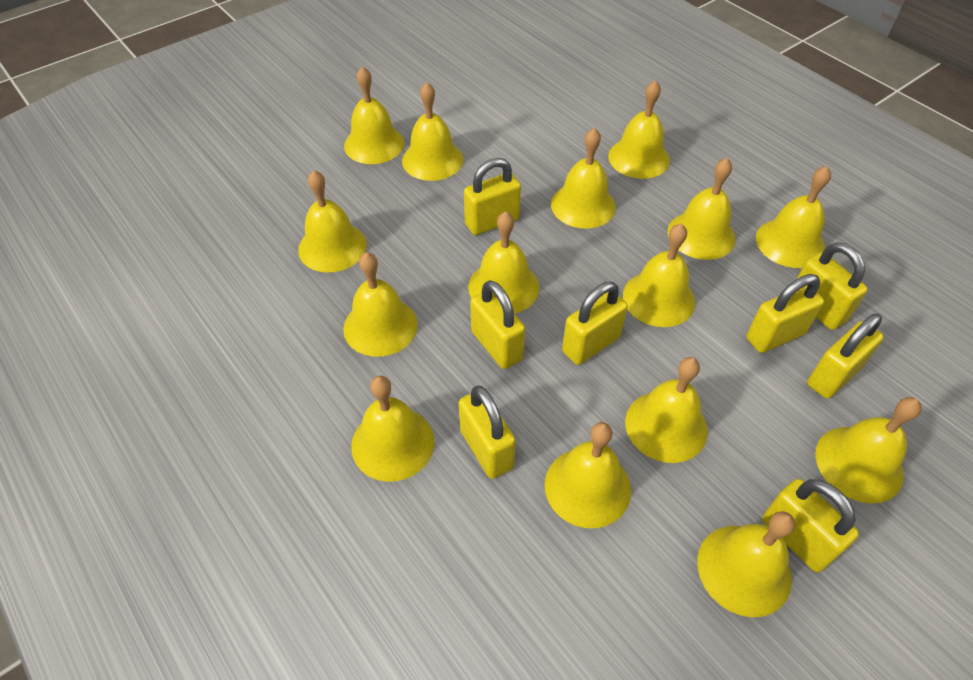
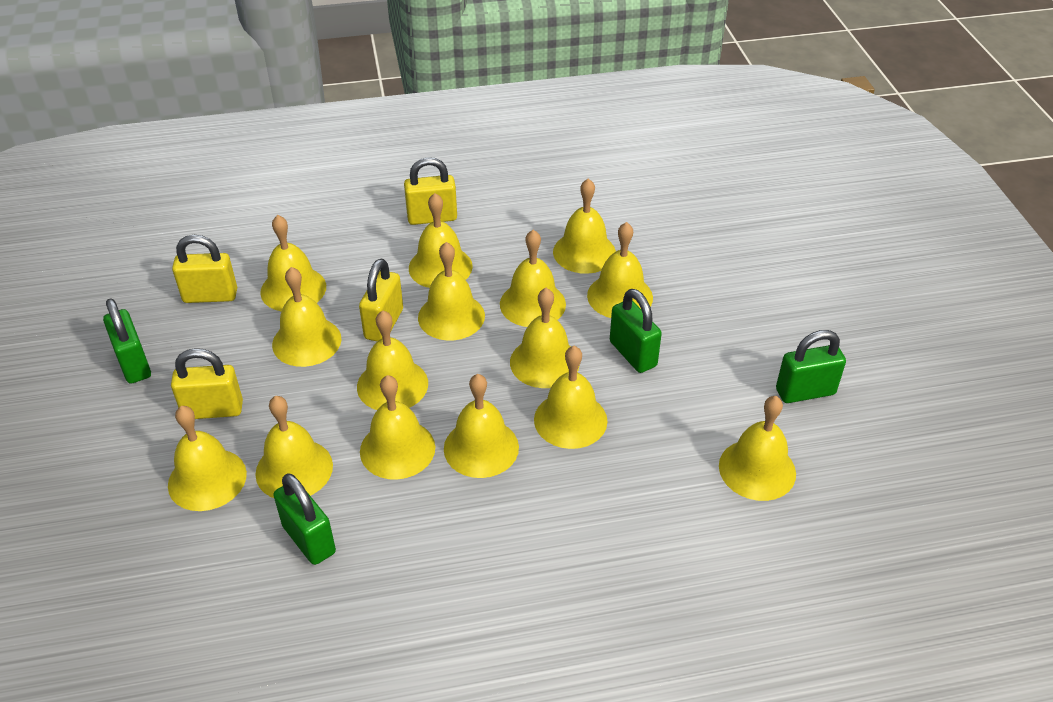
green padlock: 0 -> 4
yellow padlock: 8 -> 4

